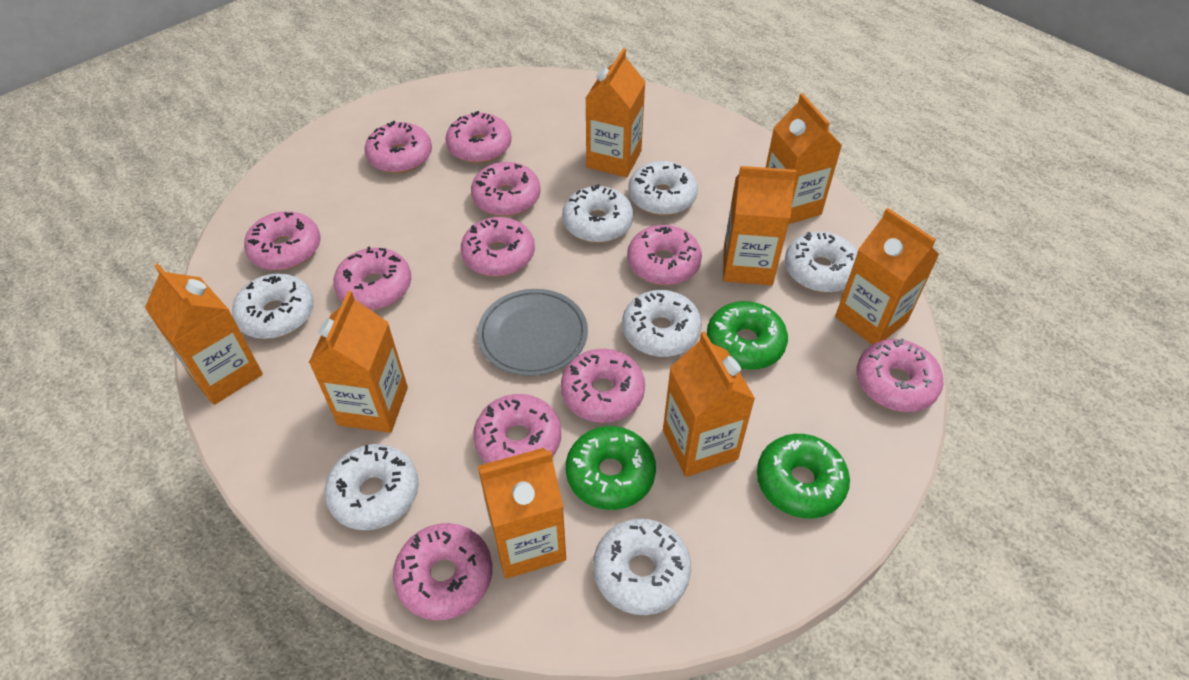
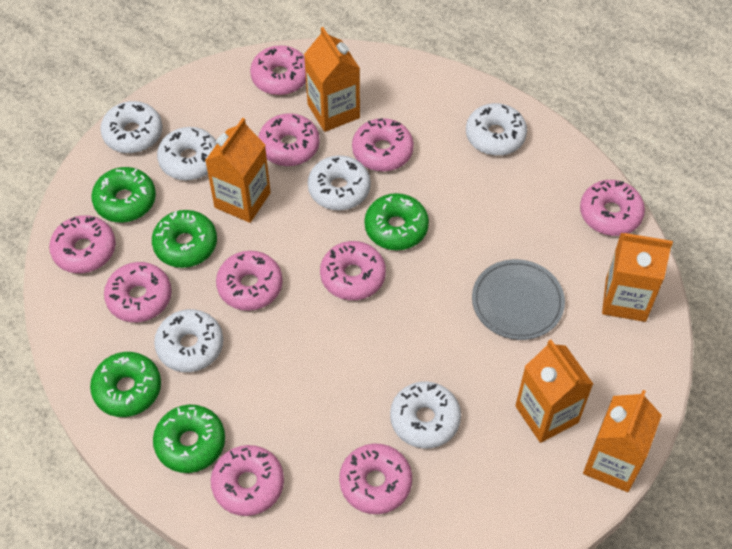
green donut: 3 -> 5
orange carton: 8 -> 5
pink donut: 11 -> 10
white donut: 7 -> 6

